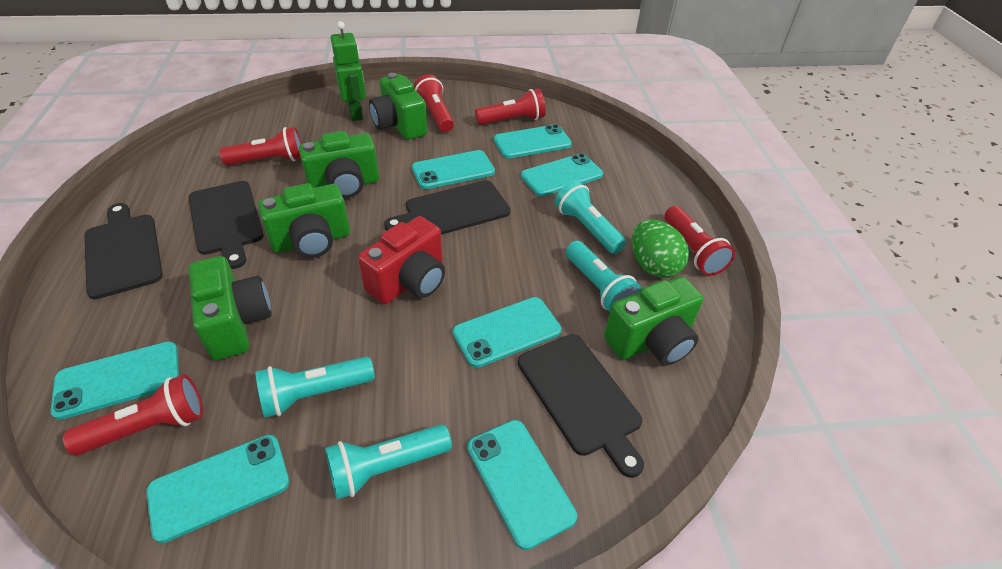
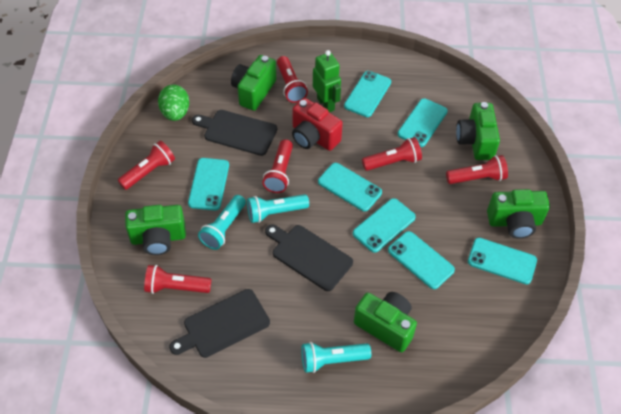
black cutting board: 4 -> 3
red flashlight: 5 -> 6
turquoise flashlight: 4 -> 3

